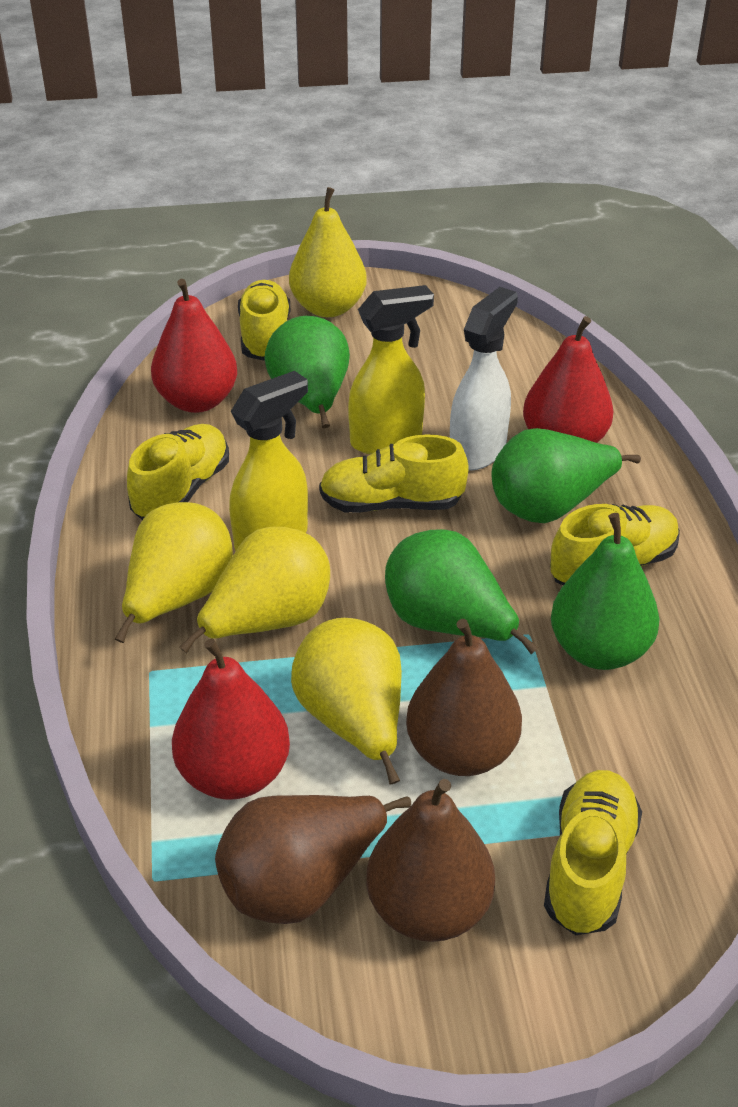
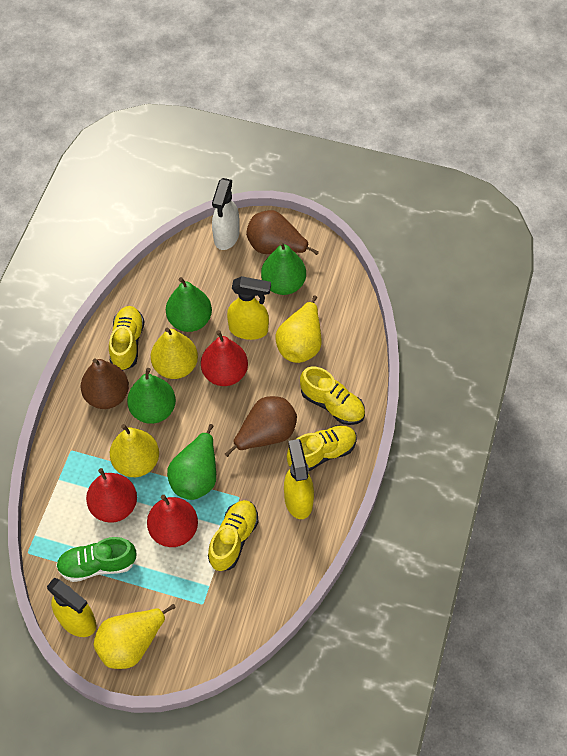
green shoe: 0 -> 1
yellow shoe: 5 -> 4
yellow spray bottle: 2 -> 3

